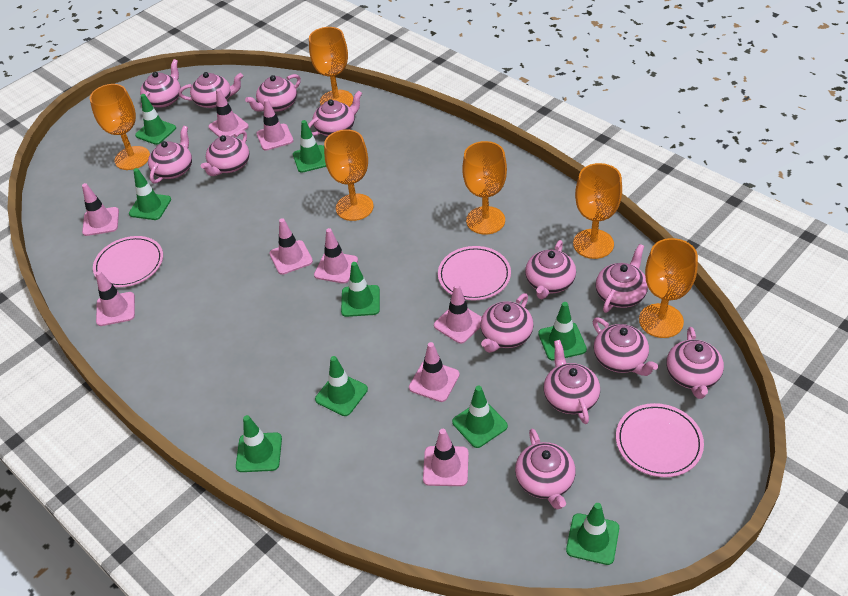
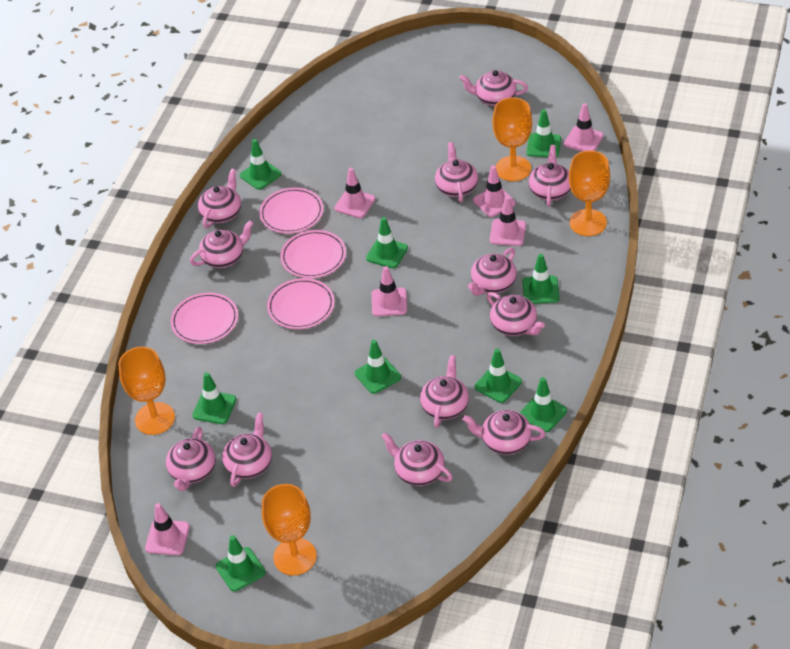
orange goblet: 6 -> 4
pink plate: 3 -> 4
pink teapot: 13 -> 12
pink traffic cone: 9 -> 6

